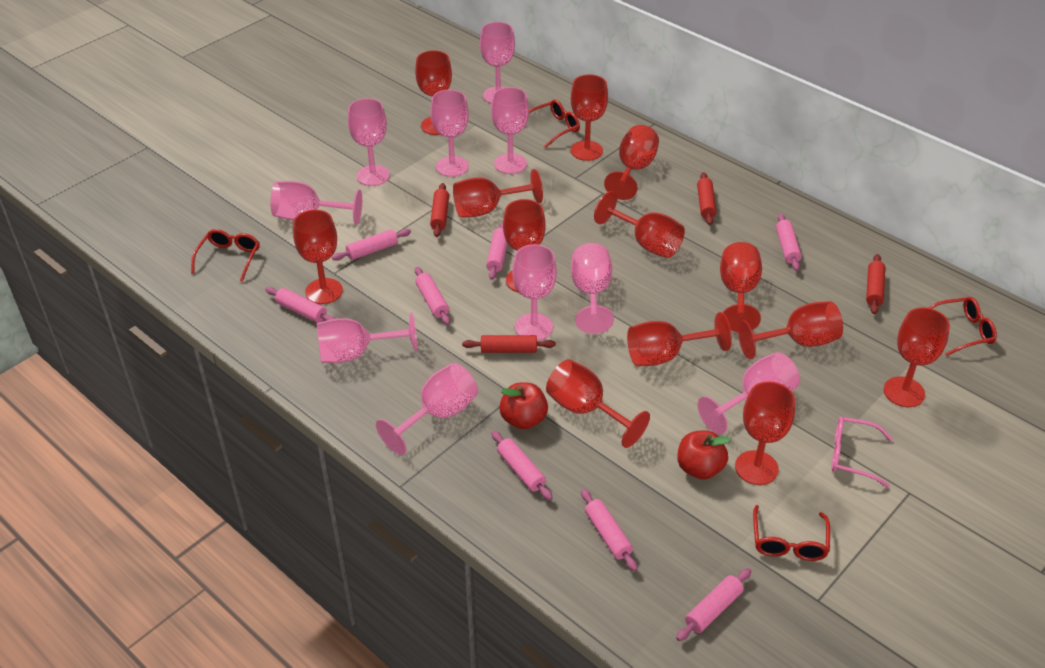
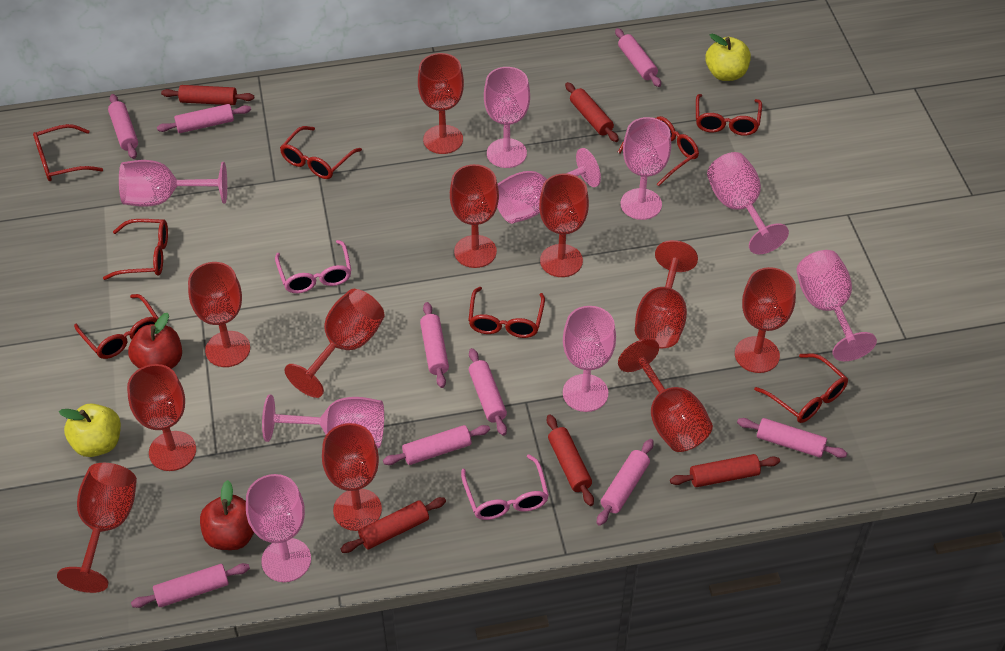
pink glasses: 1 -> 2
pink goblet: 10 -> 9
pink rolling pin: 8 -> 9
red glasses: 4 -> 8
red goblet: 13 -> 11
red rolling pin: 4 -> 5
yellow apple: 0 -> 2

